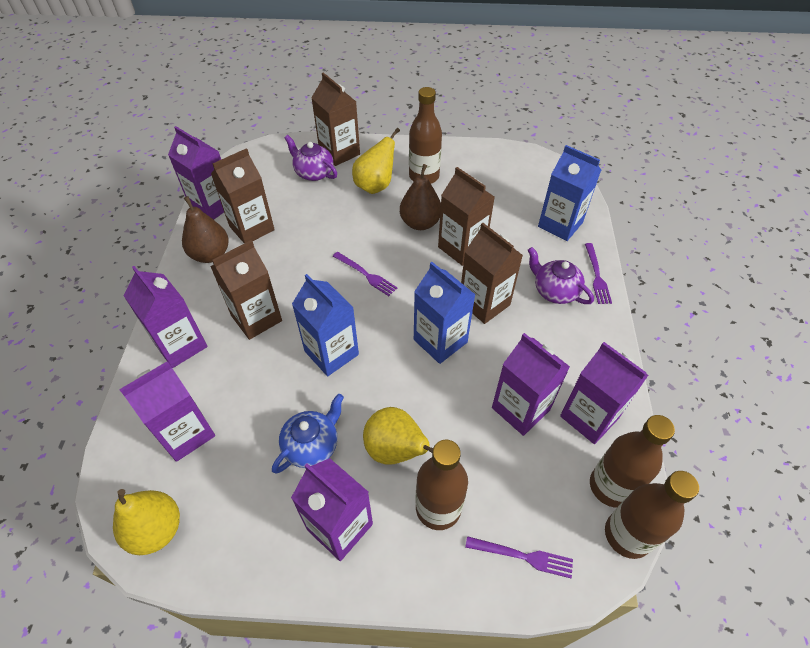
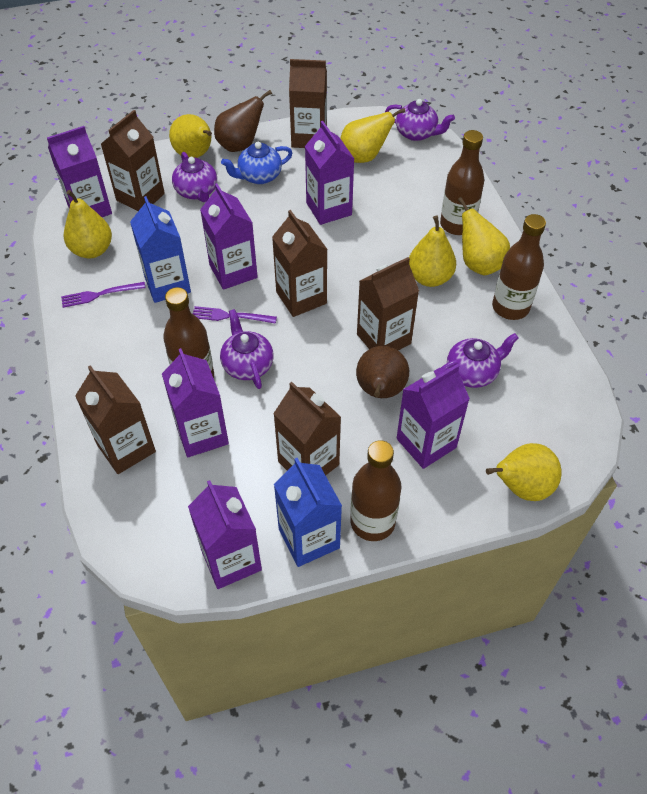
blue carton: 3 -> 2
brown carton: 5 -> 6
purple fork: 3 -> 2
purple teapot: 2 -> 4
yellow pear: 3 -> 6

